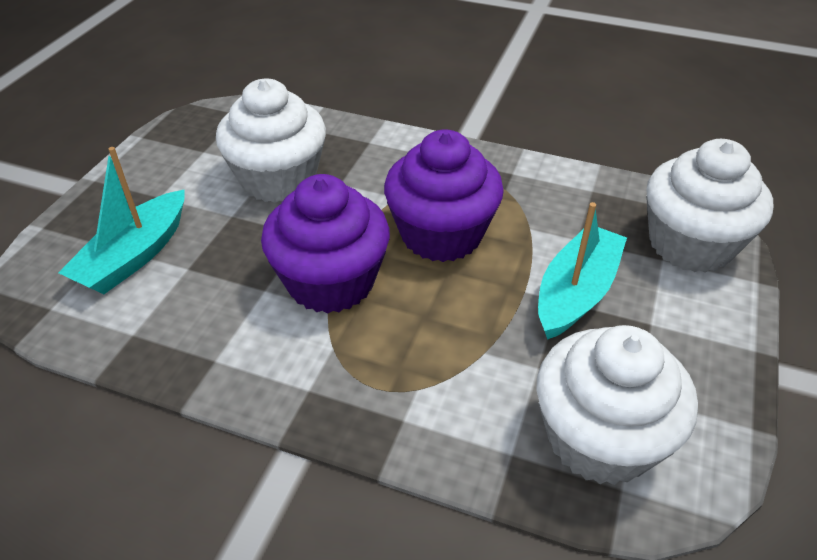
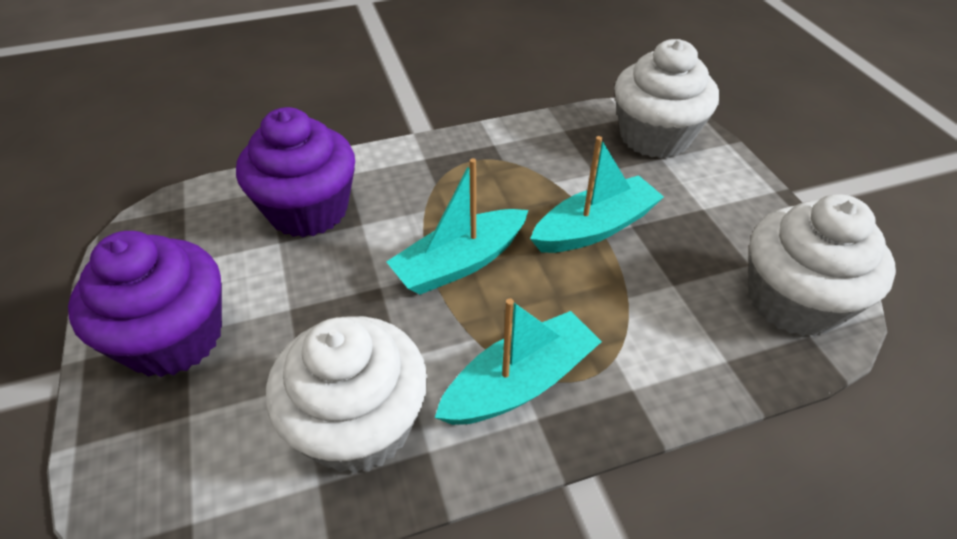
turquoise boat: 2 -> 3

